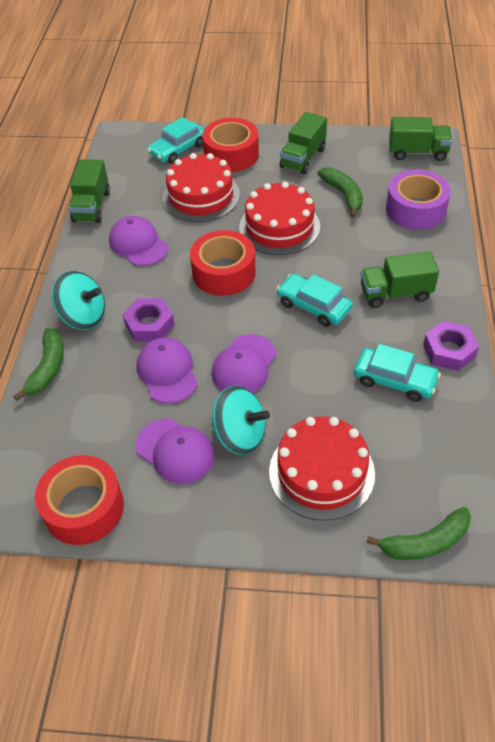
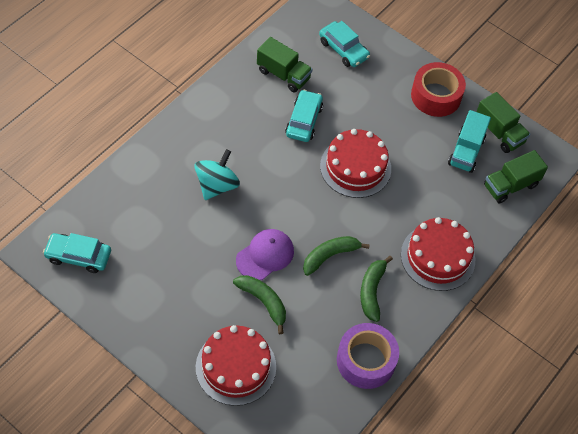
green truck: 4 -> 3
purple cap: 4 -> 1
purple nut: 2 -> 0
red tape: 3 -> 1
turquoise spinning top: 2 -> 1
turquoise truck: 0 -> 1

